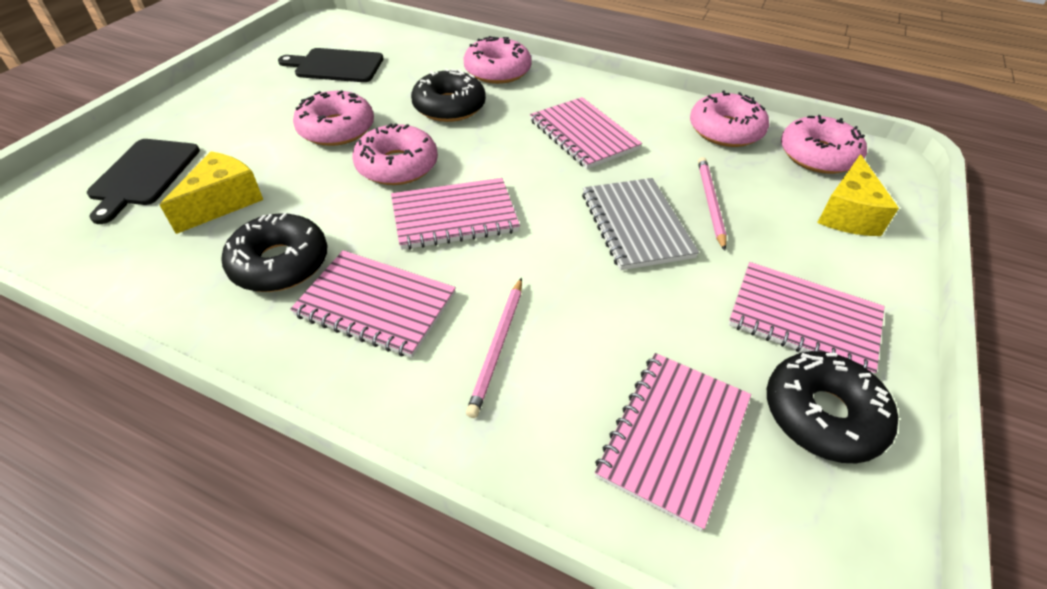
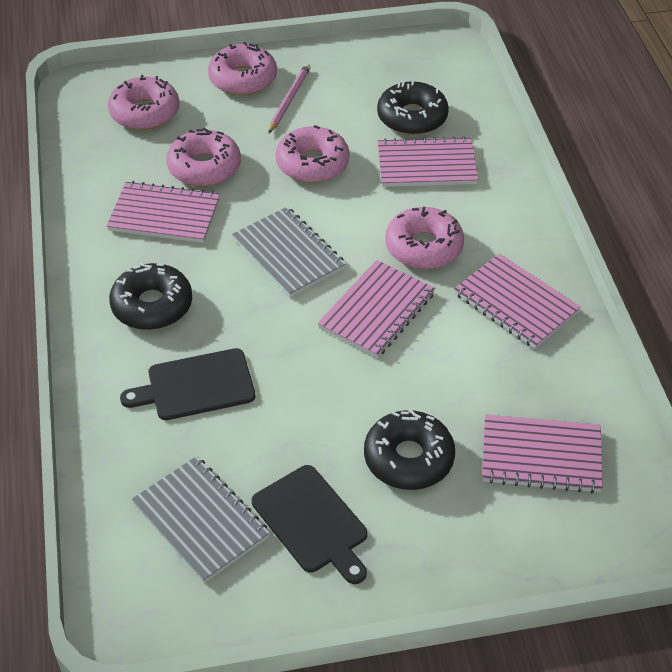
grey notebook: 1 -> 2
pink pencil: 2 -> 1
yellow cheese: 2 -> 0

